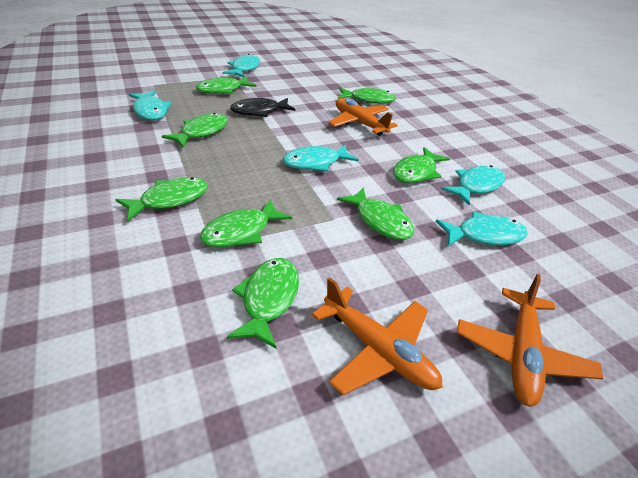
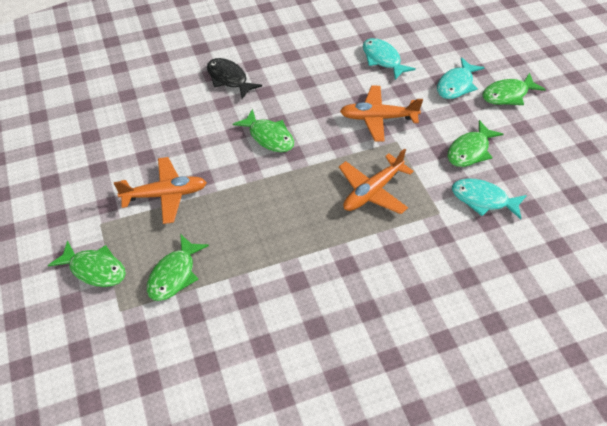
green fish: 8 -> 5
turquoise fish: 5 -> 3

